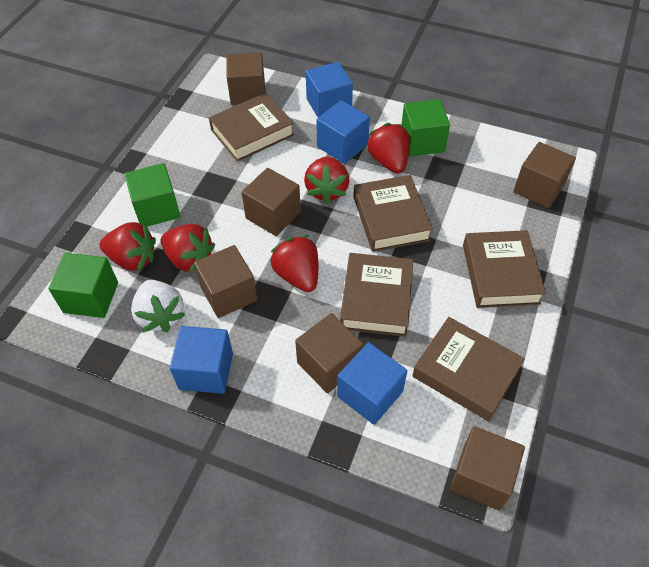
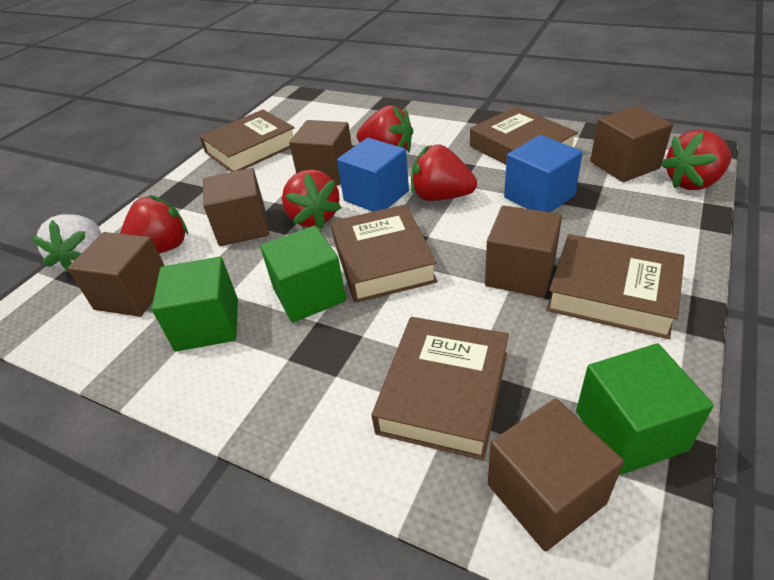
blue cube: 4 -> 2

